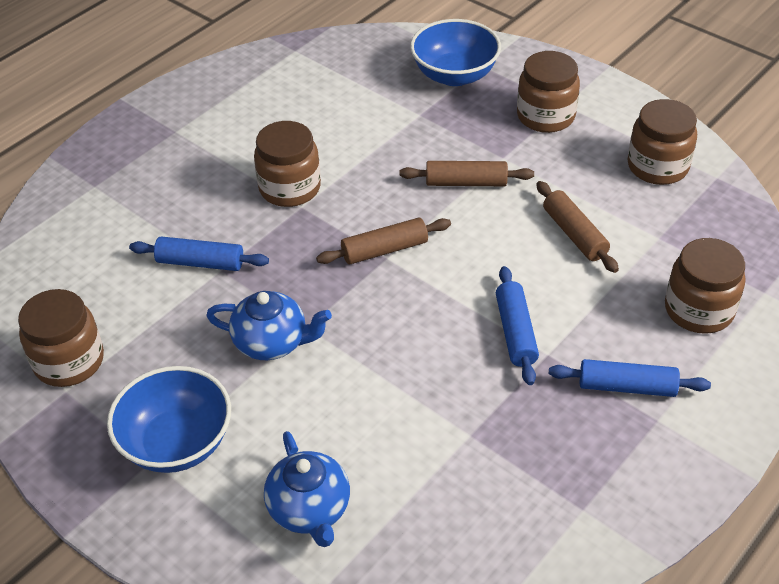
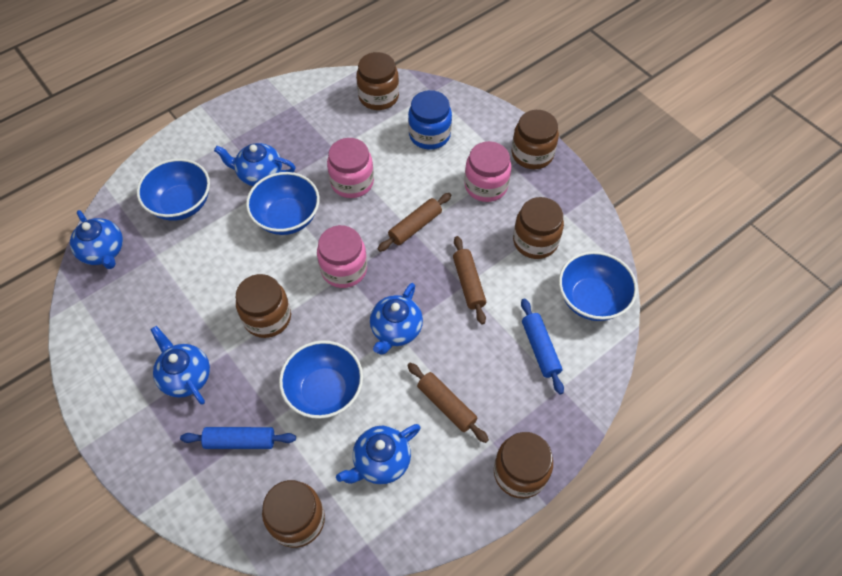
blue bowl: 2 -> 4
blue jar: 0 -> 1
blue rolling pin: 3 -> 2
blue teapot: 2 -> 5
brown jar: 5 -> 6
pink jar: 0 -> 3

